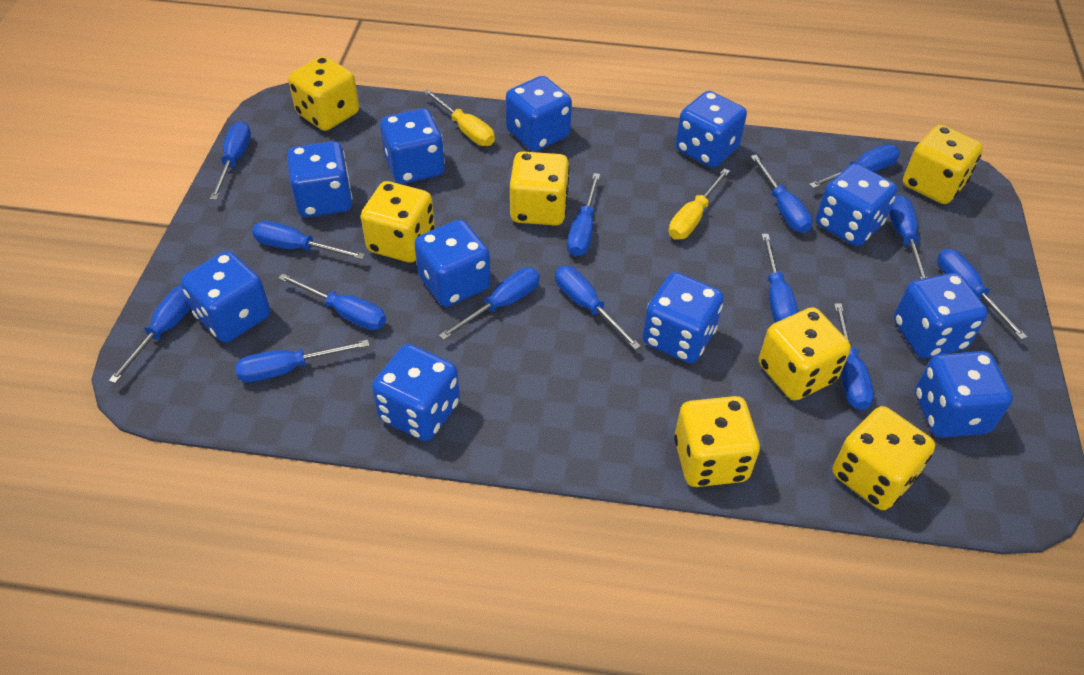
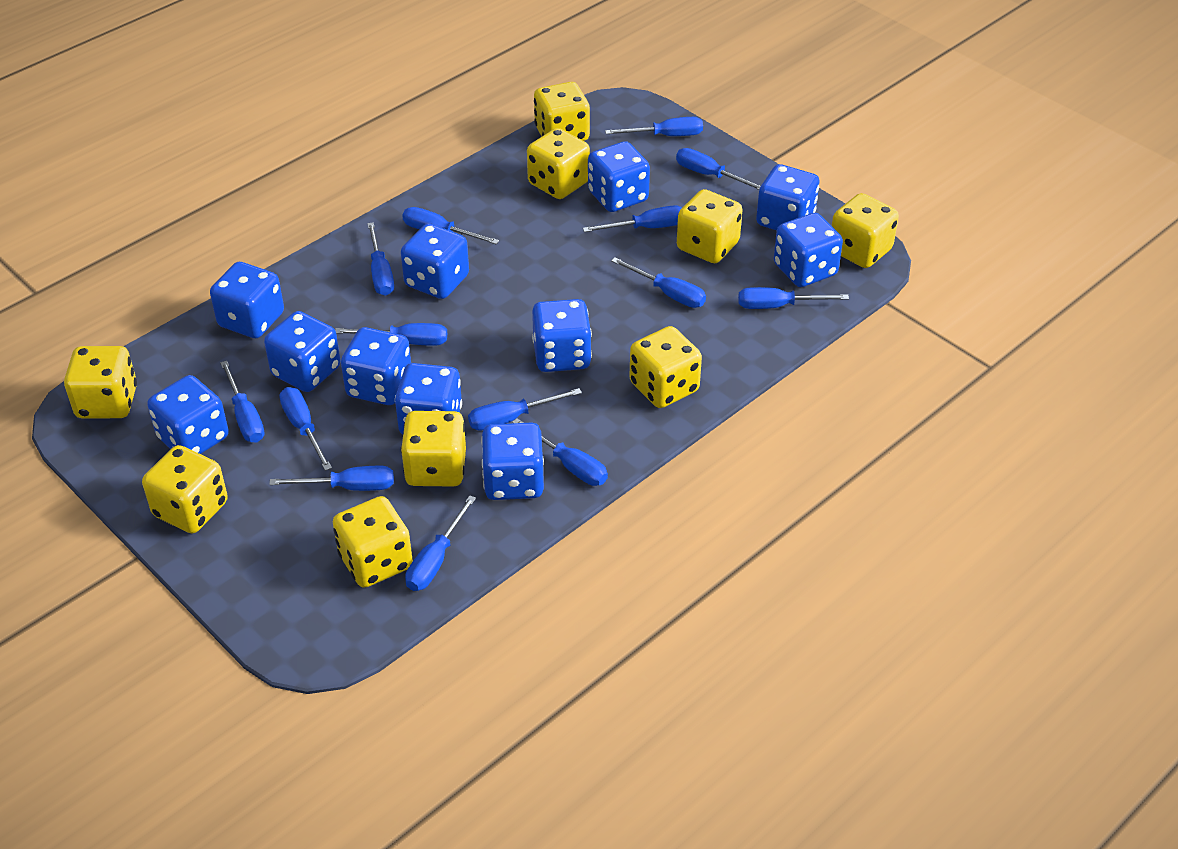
yellow dice: 7 -> 9
yellow screwdriver: 2 -> 0

